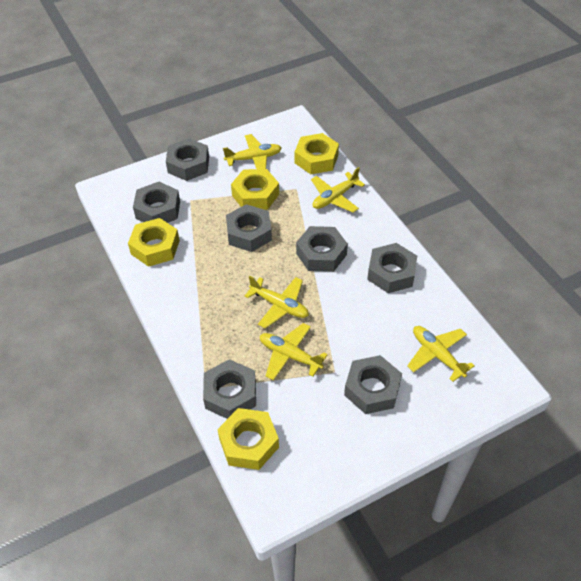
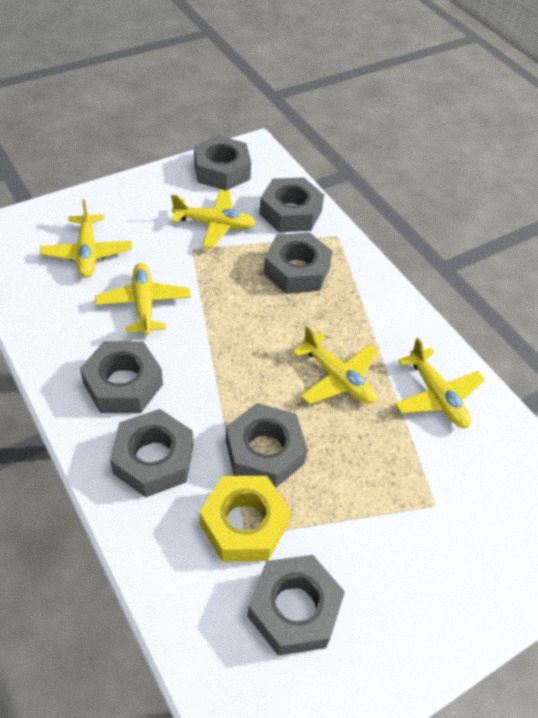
yellow nut: 4 -> 1

